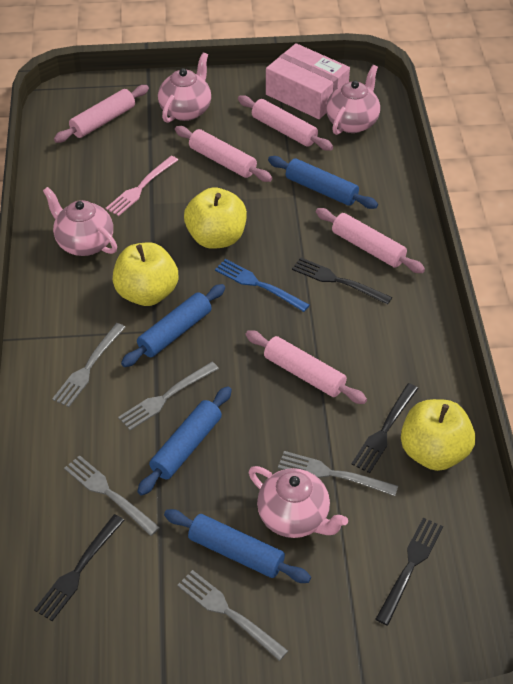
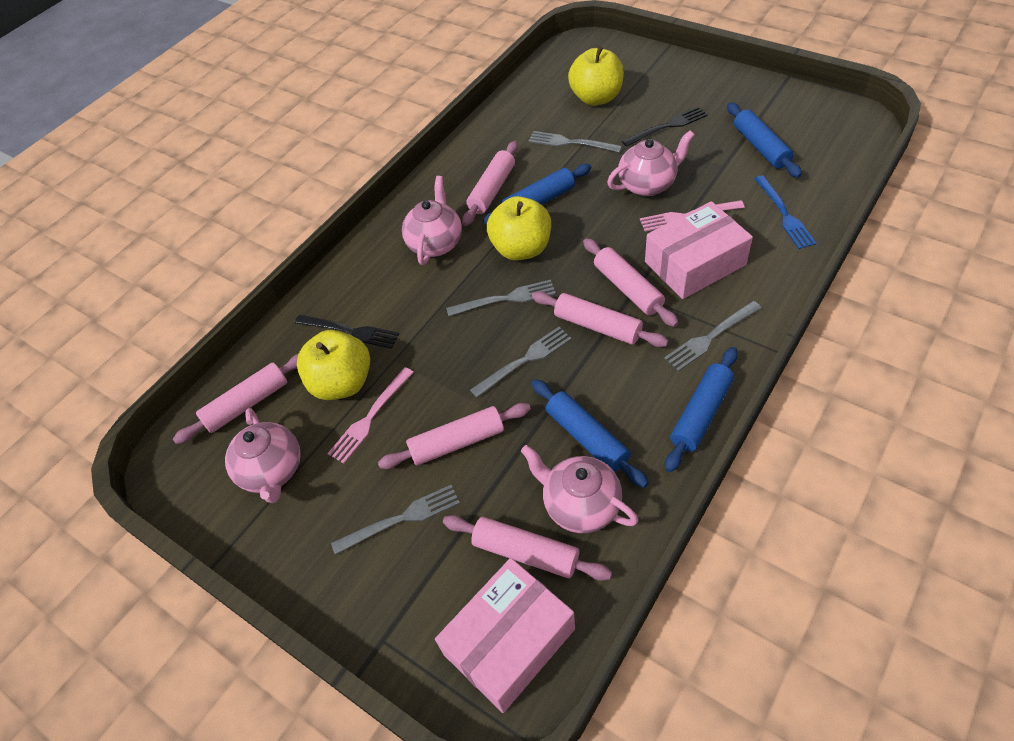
black fork: 4 -> 2
pink box: 1 -> 2
pink fork: 1 -> 2
pink rolling pin: 5 -> 6

